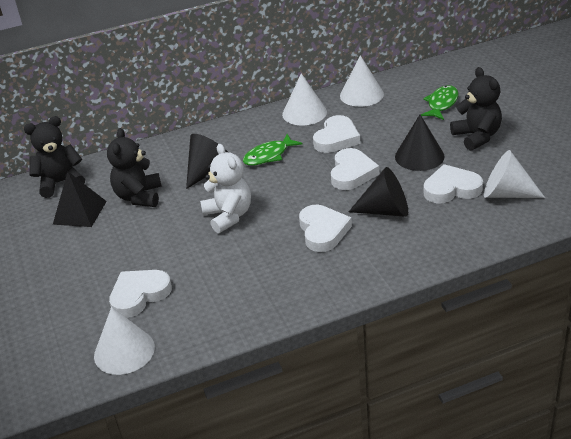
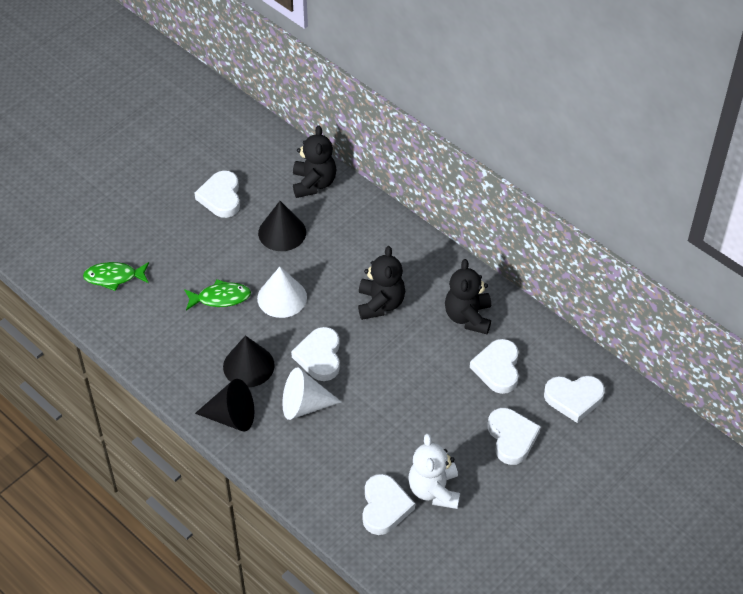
black pyramid: 1 -> 0
white cone: 4 -> 2
white heart: 5 -> 6

